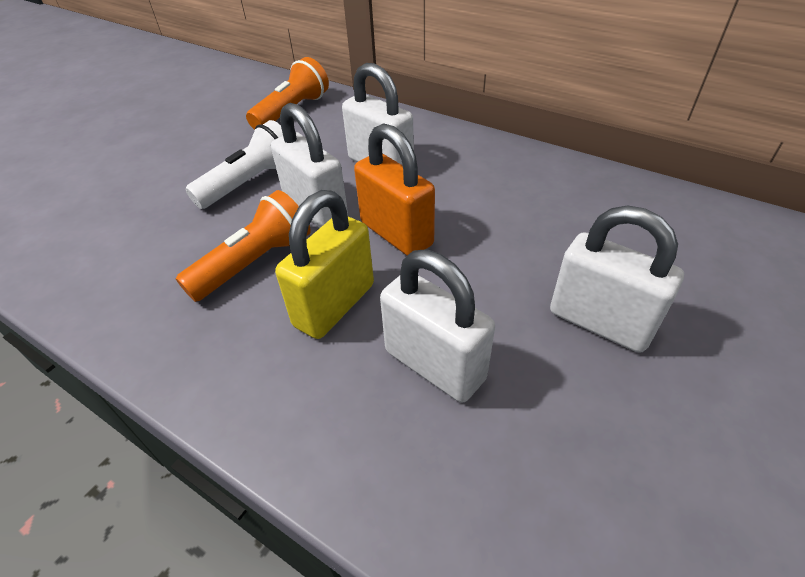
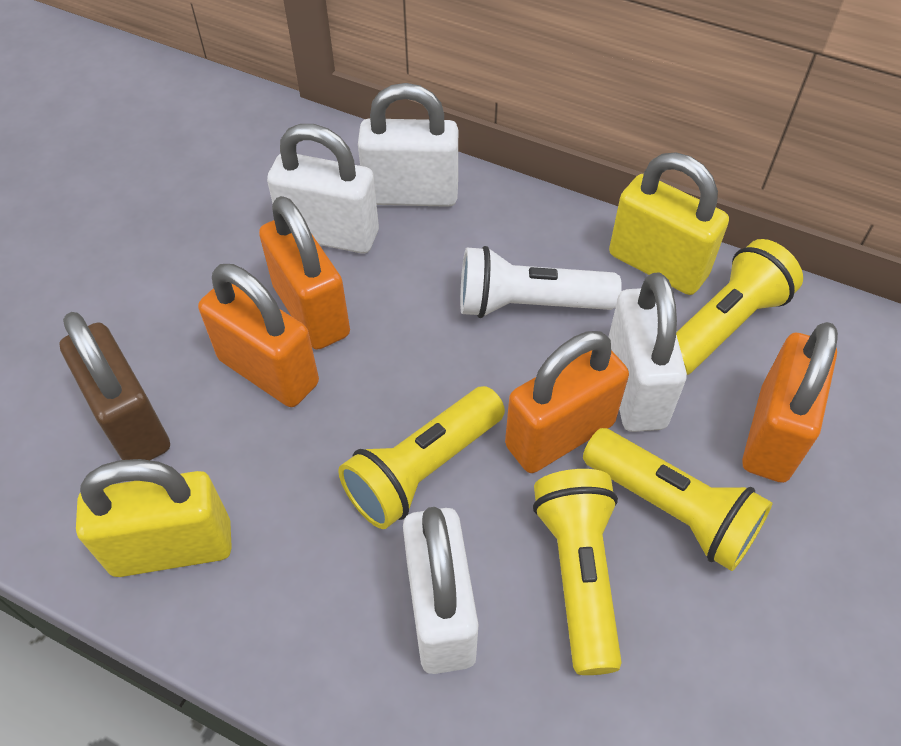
brown padlock: 0 -> 1
orange flashlight: 2 -> 0
orange padlock: 1 -> 4
yellow flashlight: 0 -> 4
yellow padlock: 1 -> 2

